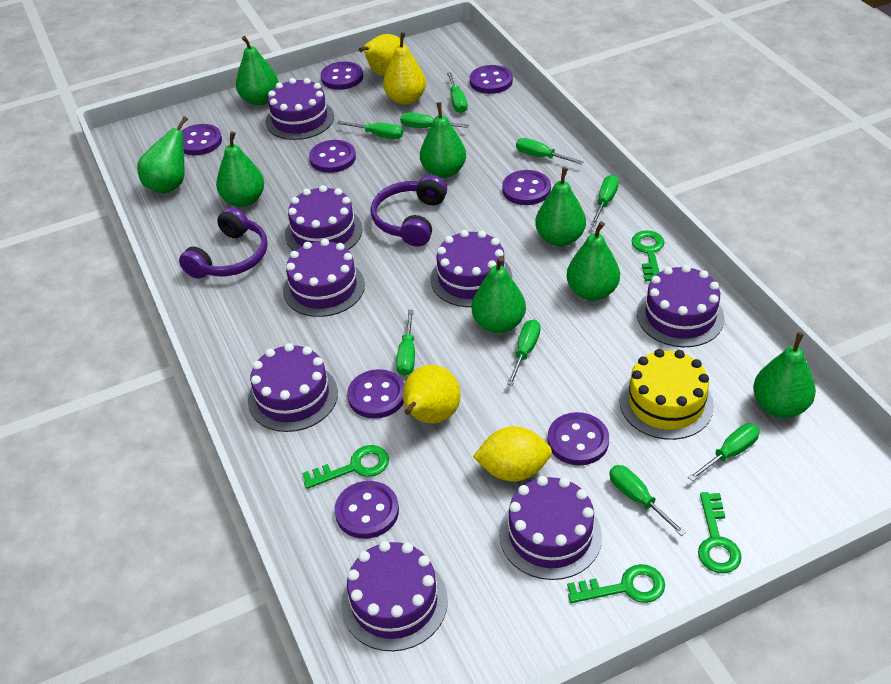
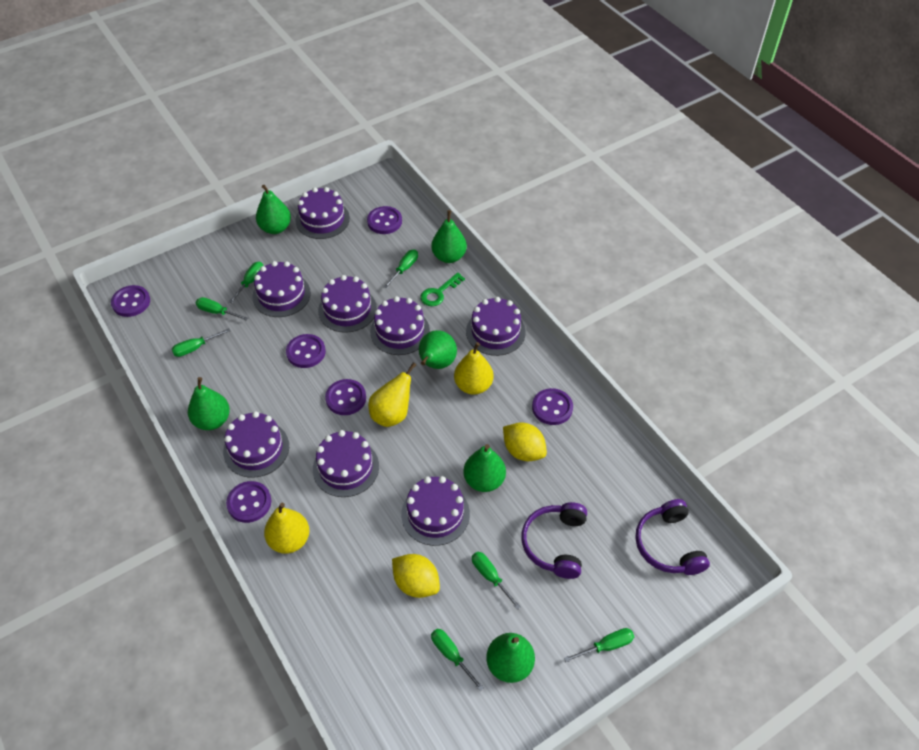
green key: 4 -> 1
green pear: 8 -> 6
green screwdriver: 9 -> 7
purple button: 8 -> 6
yellow cake: 1 -> 0
yellow lemon: 1 -> 2

